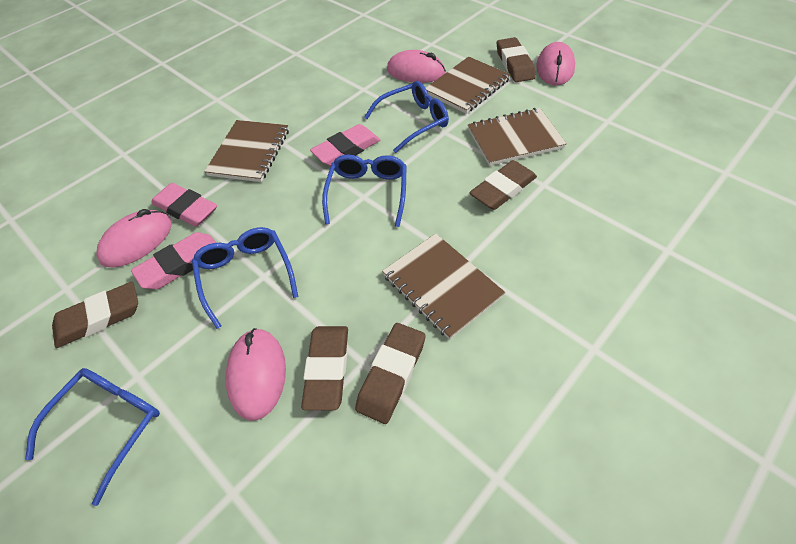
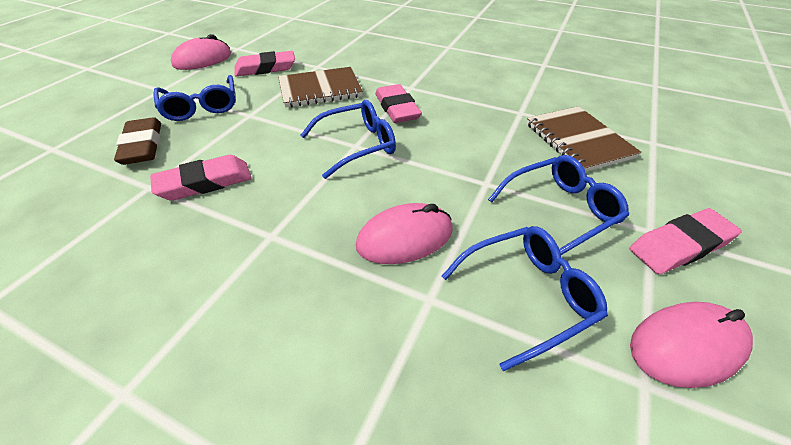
brown eraser: 5 -> 1
brown notebook: 4 -> 2
pink eraser: 3 -> 4
pink mouse: 4 -> 3

